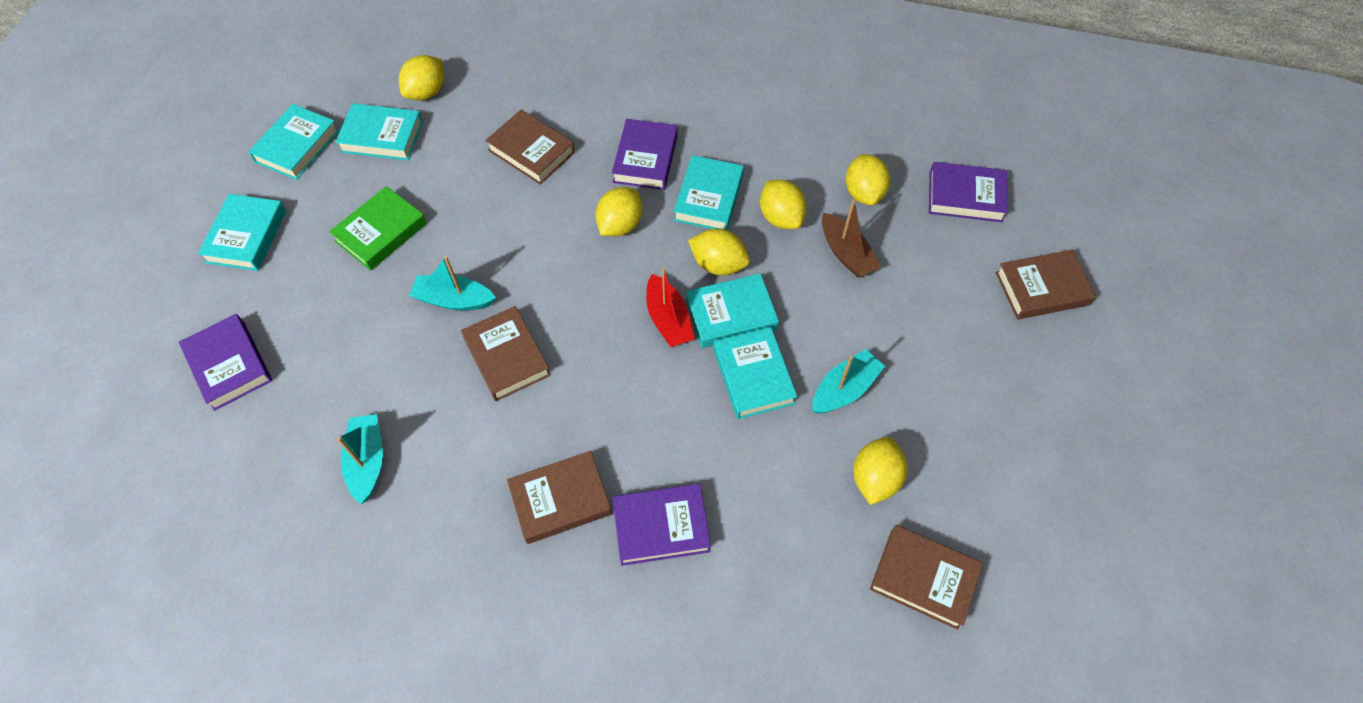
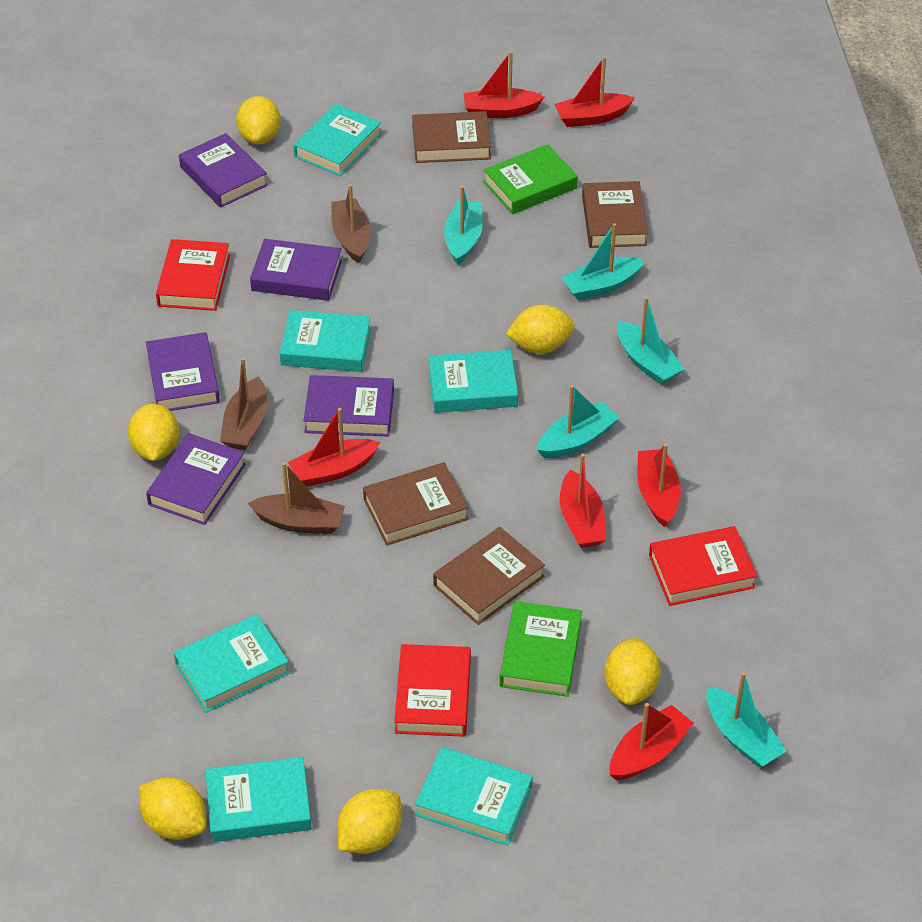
brown boat: 1 -> 3
brown book: 5 -> 4
green book: 1 -> 2
purple book: 4 -> 5
red boat: 1 -> 6
red book: 0 -> 3
turquoise boat: 3 -> 5

